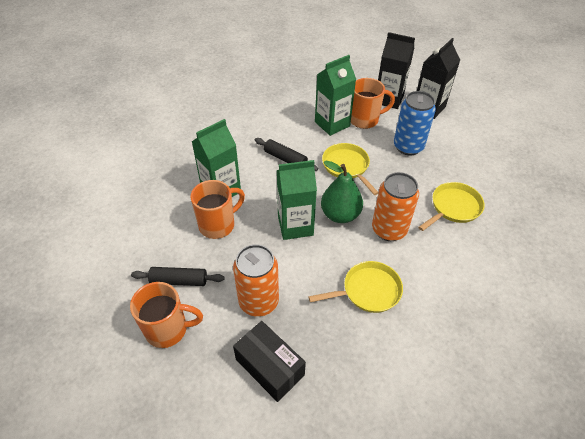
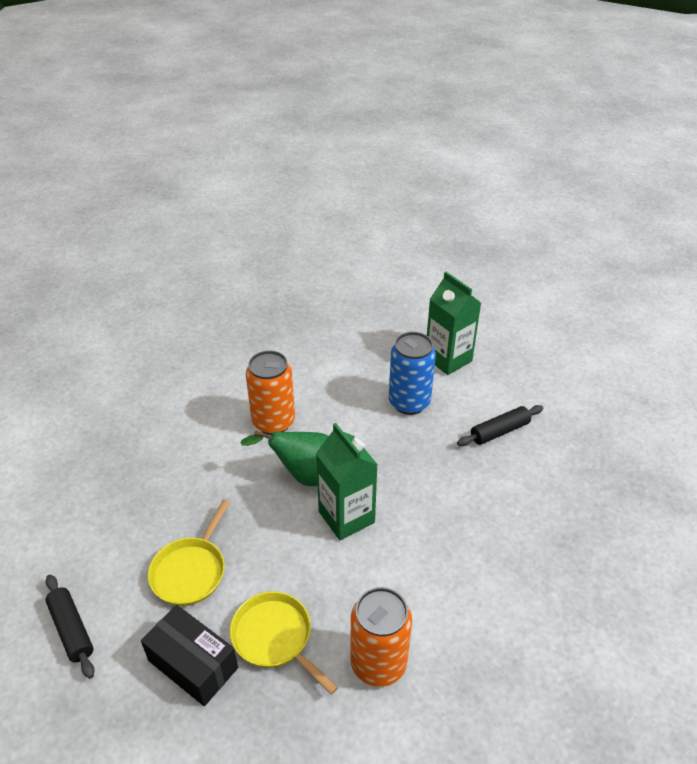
black carton: 2 -> 0
green carton: 3 -> 2
orange mug: 3 -> 0
yellow pan: 3 -> 2

